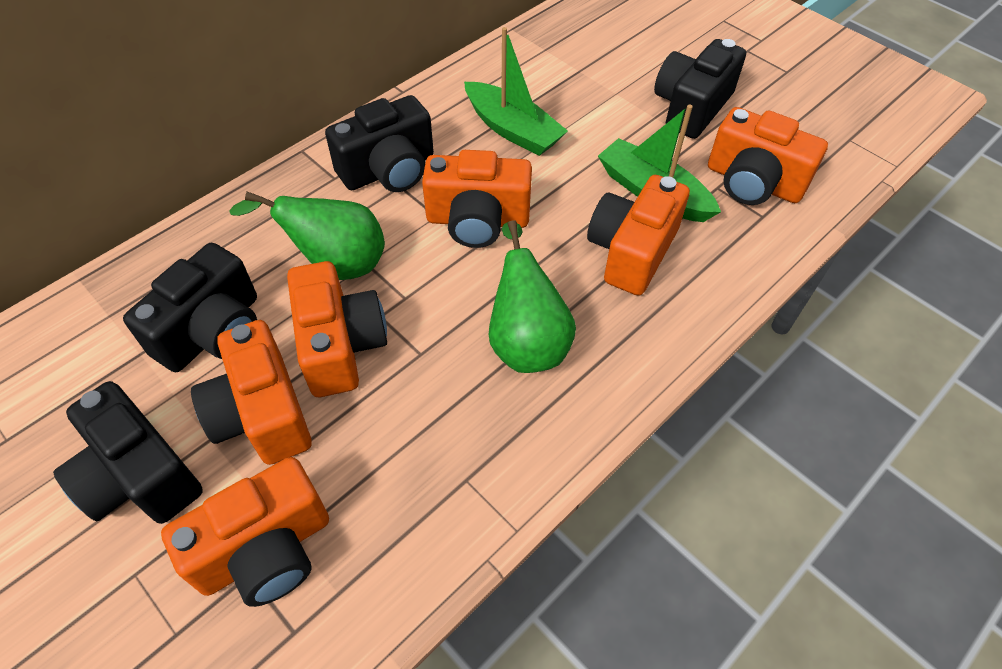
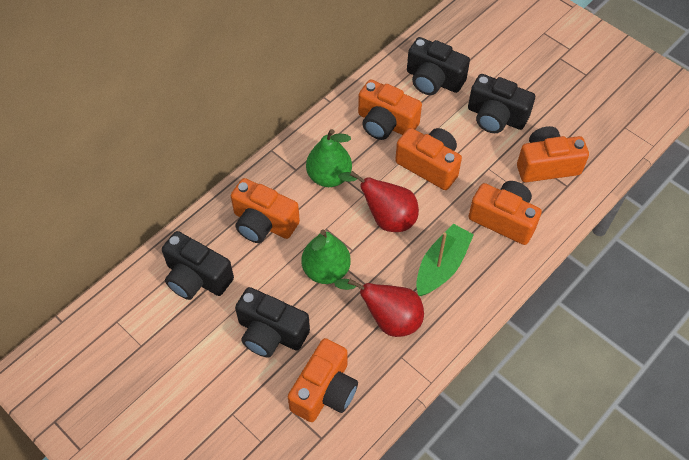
green boat: 2 -> 1
red pear: 0 -> 2

